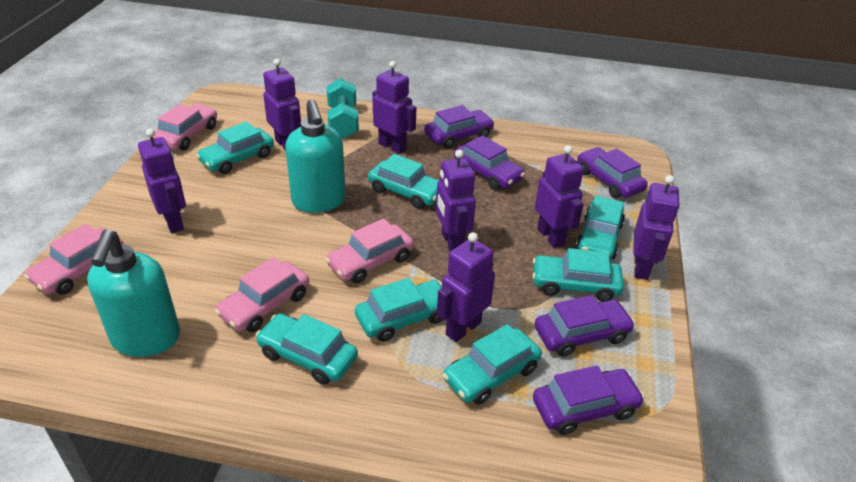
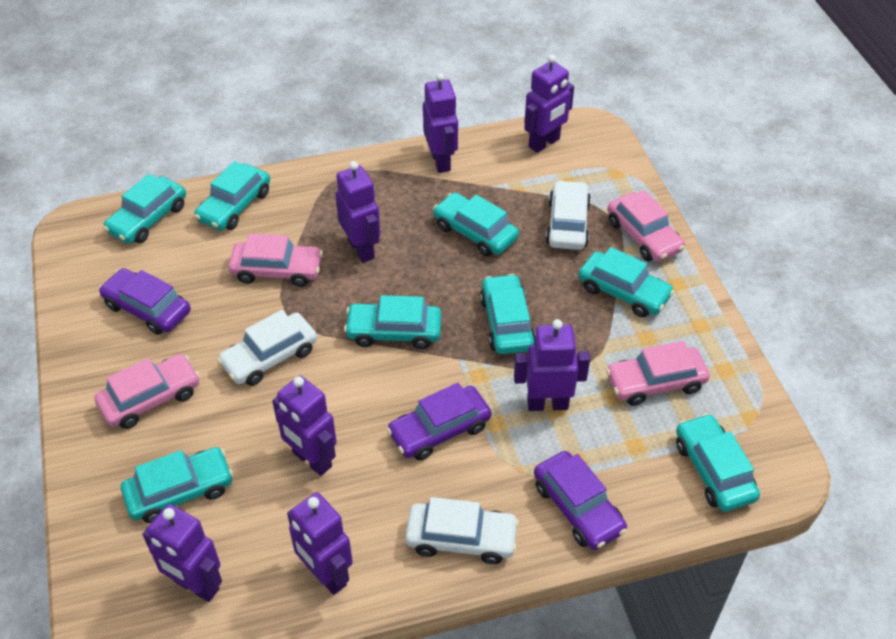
purple car: 5 -> 3
turquoise car: 7 -> 8
turquoise dumbbell: 1 -> 0
turquoise soap dispenser: 2 -> 0
white car: 0 -> 3

